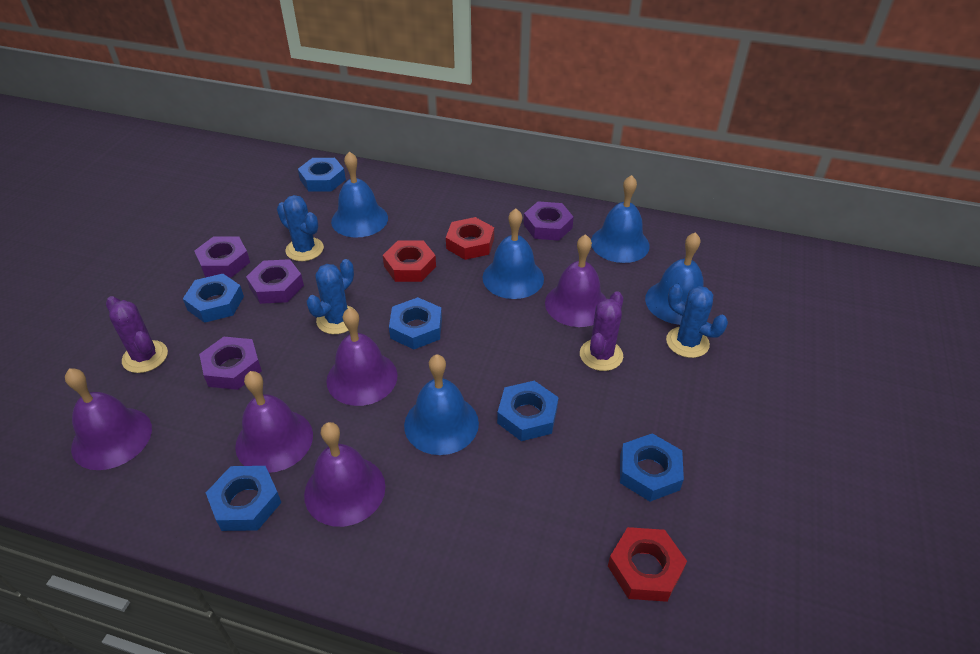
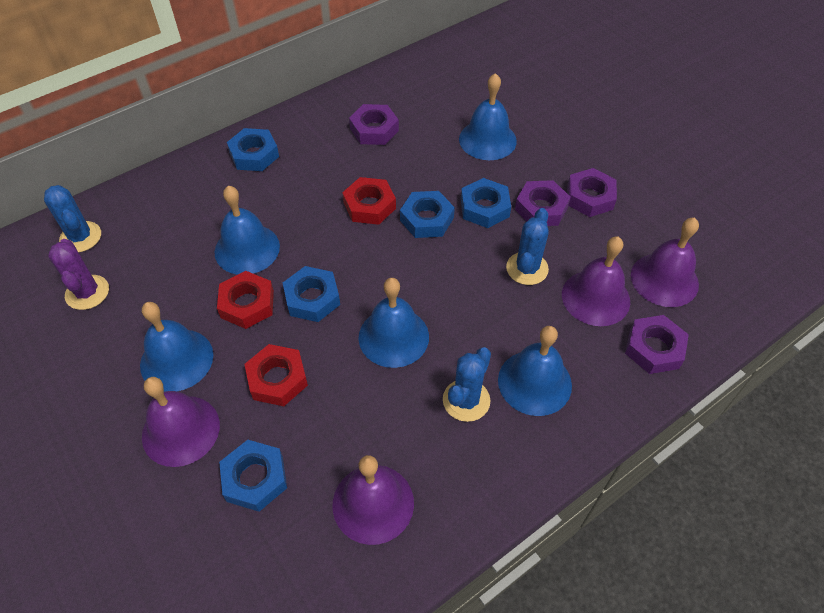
blue nut: 6 -> 5
purple bell: 5 -> 4
purple cactus: 2 -> 1

